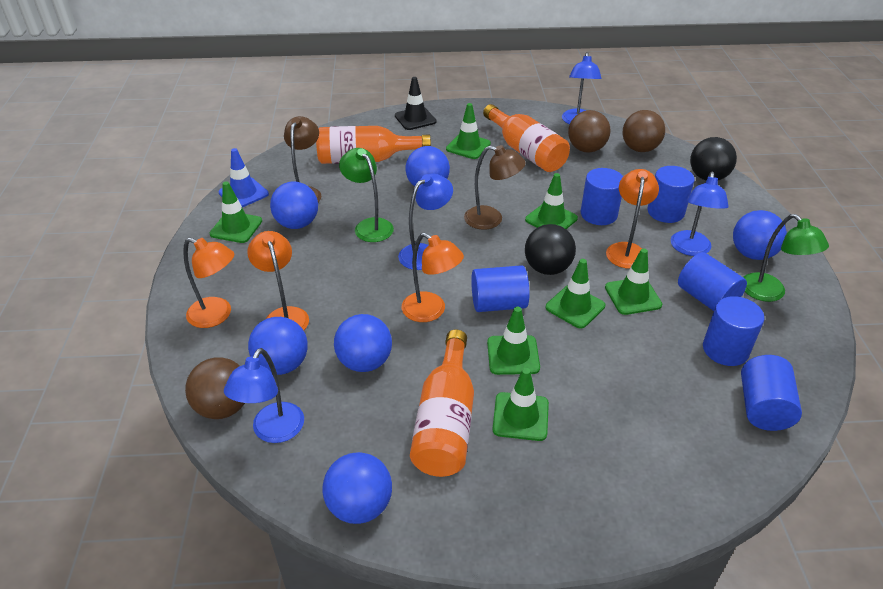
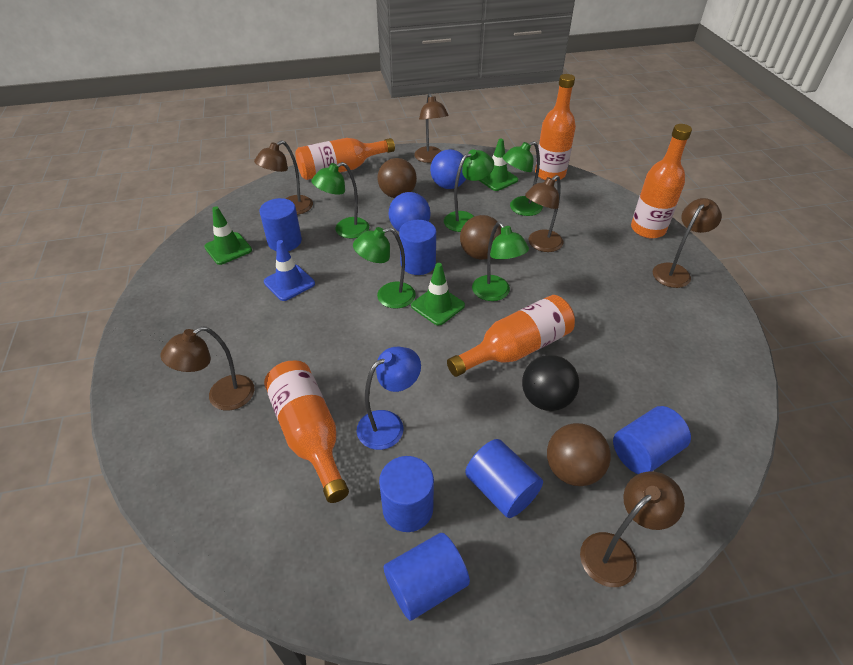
black ball: 2 -> 1
black traffic cone: 1 -> 0
blue ball: 6 -> 2
blue lamp: 4 -> 1
brown lamp: 2 -> 6
green lamp: 2 -> 5
green traffic cone: 7 -> 3
orange bottle: 3 -> 5
orange lamp: 4 -> 0

